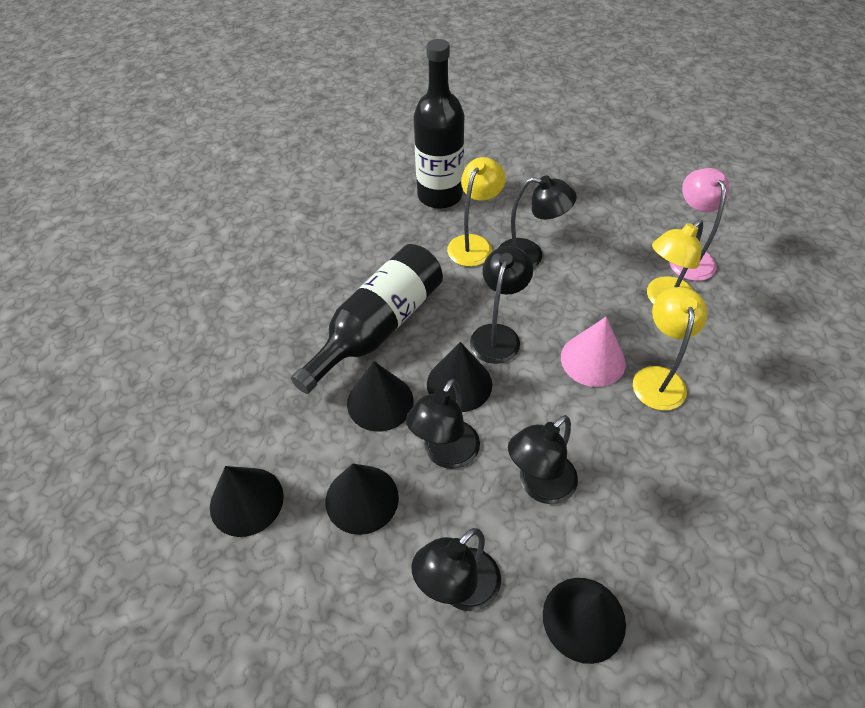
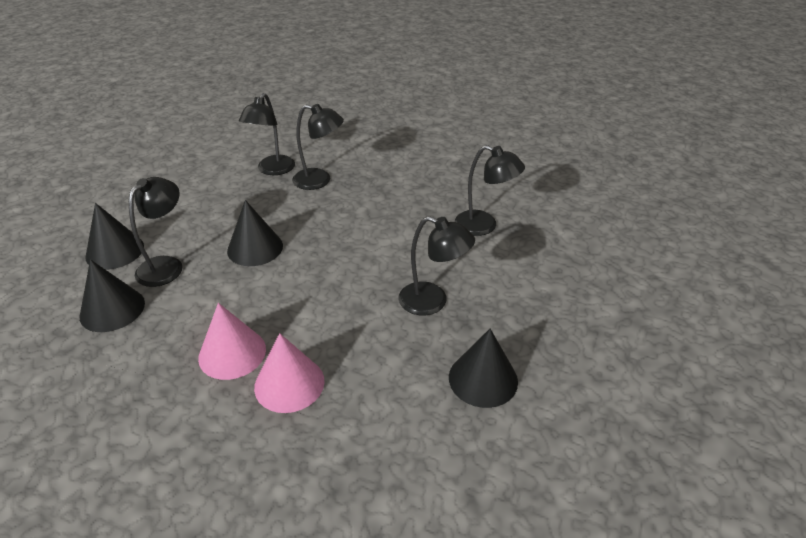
black bottle: 2 -> 0
black cone: 5 -> 4
pink cone: 1 -> 2
pink lamp: 1 -> 0
yellow lamp: 3 -> 0

